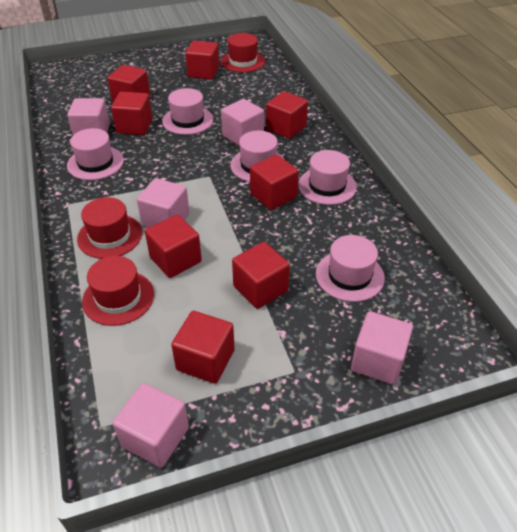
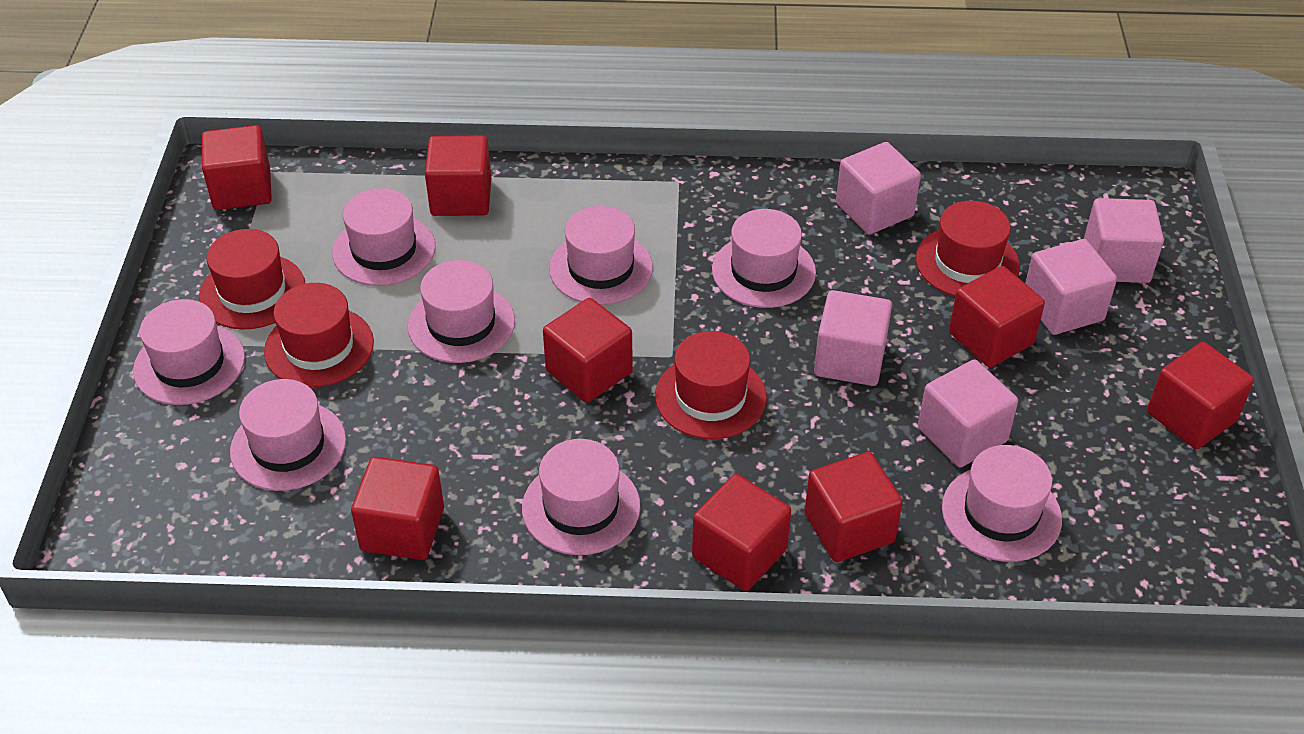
pink hat: 5 -> 8
red hat: 3 -> 4

